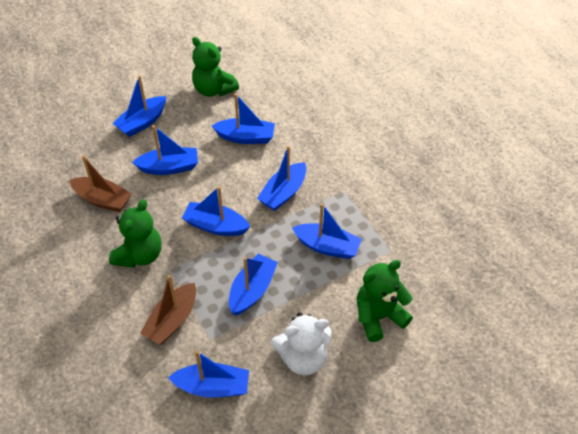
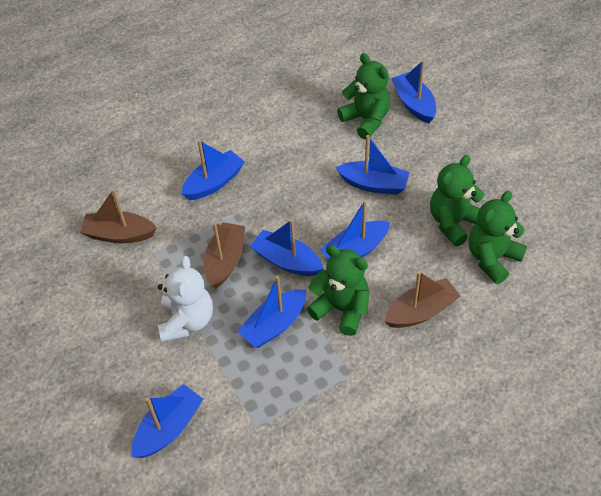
blue boat: 8 -> 7
brown boat: 2 -> 3
green teddy bear: 3 -> 4

